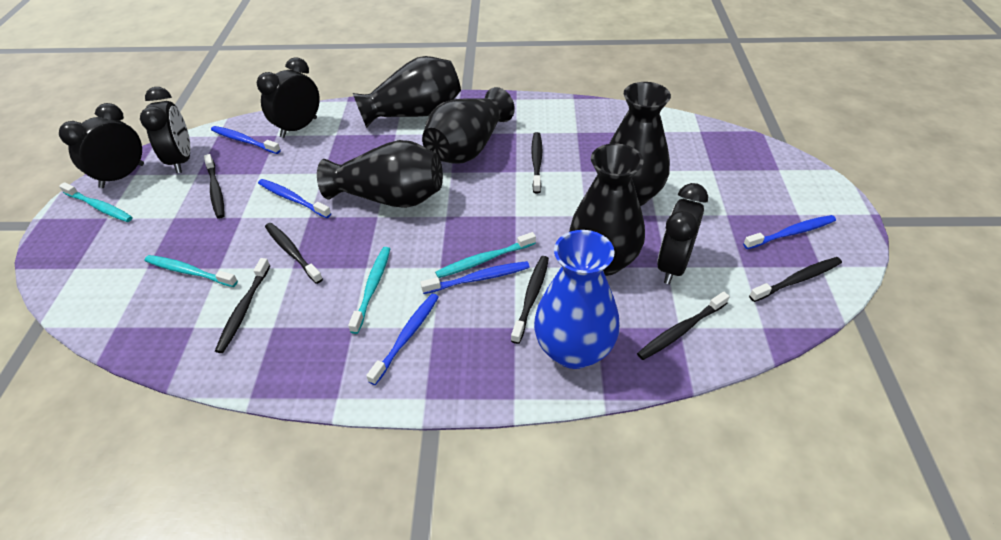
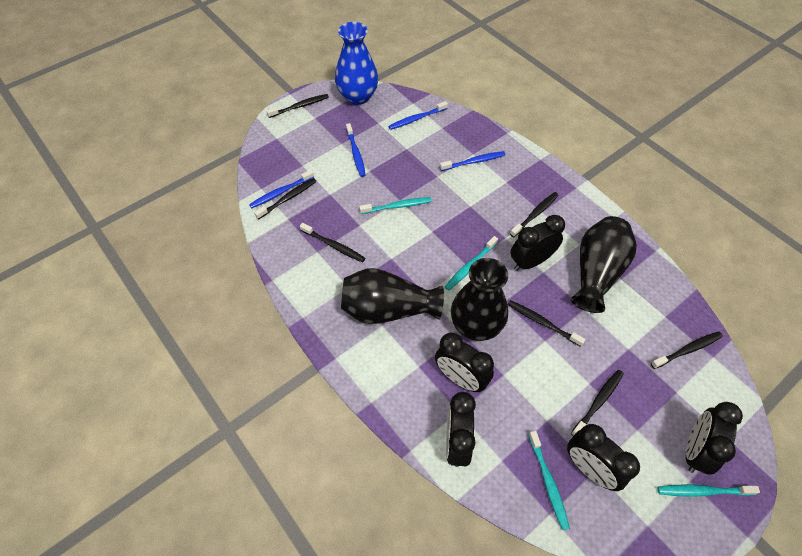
black clock: 4 -> 5
black vase: 5 -> 3
blue toothbrush: 5 -> 4

